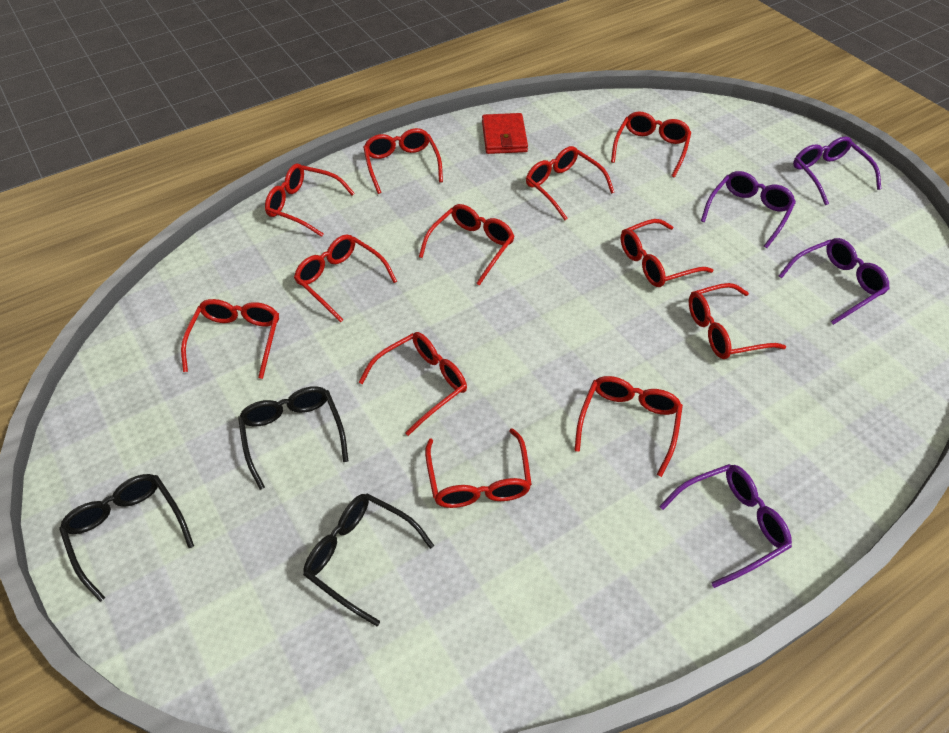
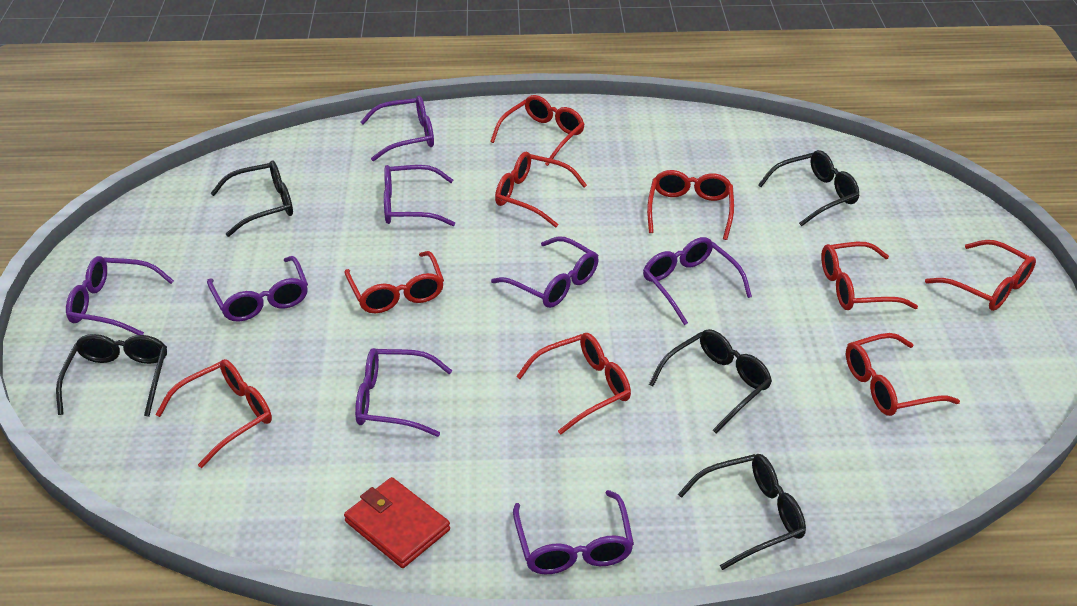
black glasses: 3 -> 5
purple glasses: 4 -> 8
red glasses: 12 -> 9

